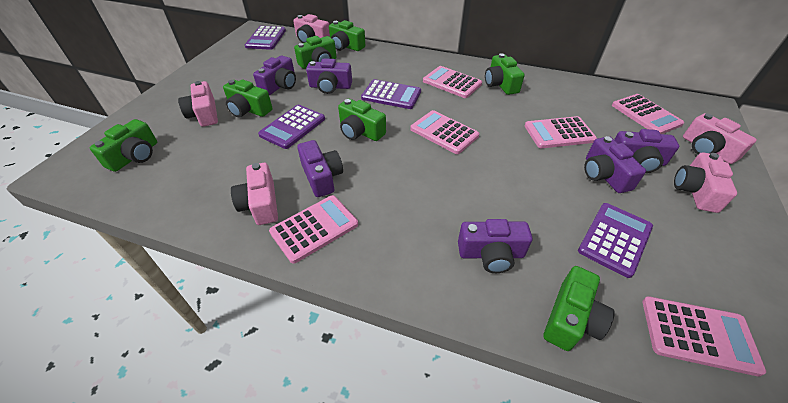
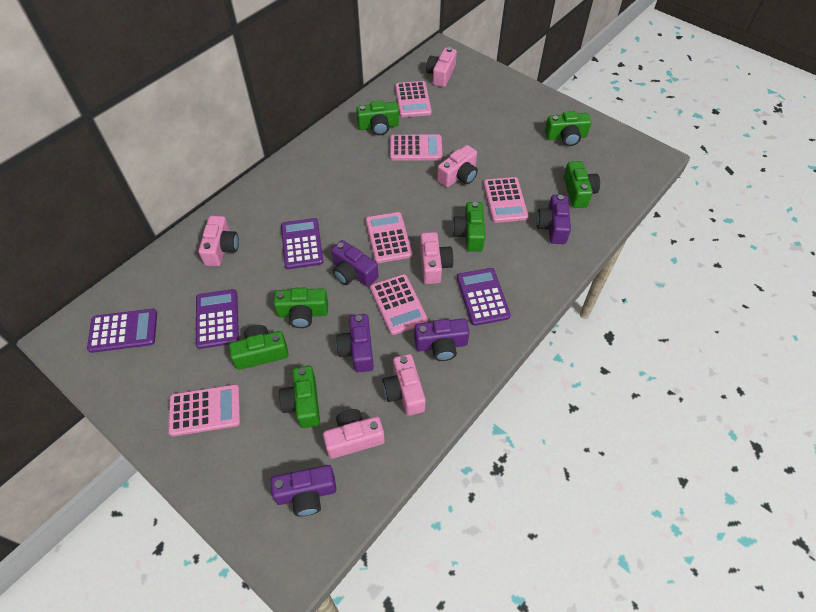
pink camera: 5 -> 6
purple camera: 6 -> 5

